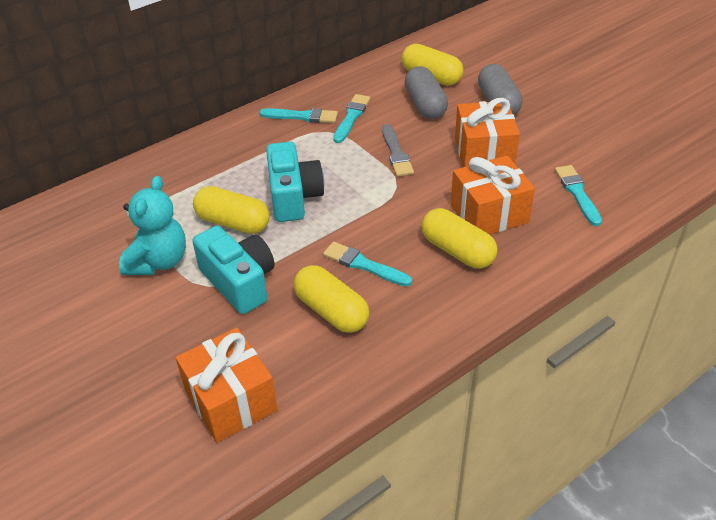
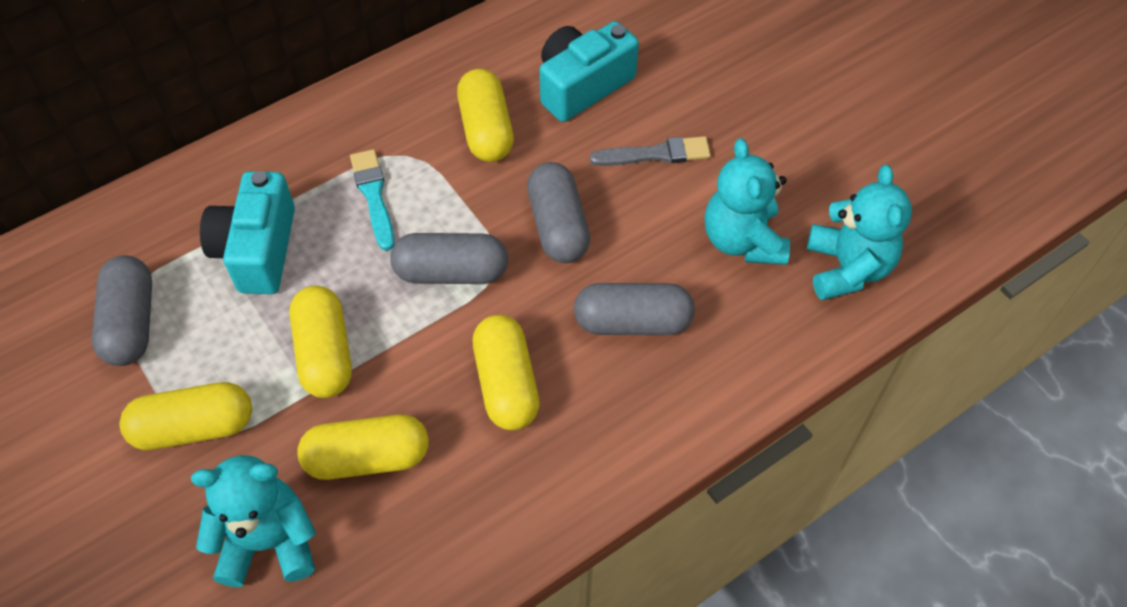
grey capsule: 2 -> 4
orange gift: 3 -> 0
turquoise brush: 4 -> 1
turquoise teddy bear: 1 -> 3
yellow capsule: 4 -> 5

